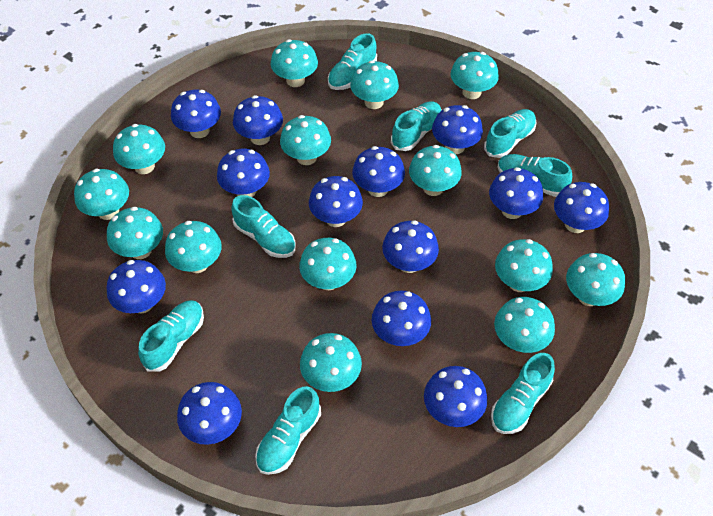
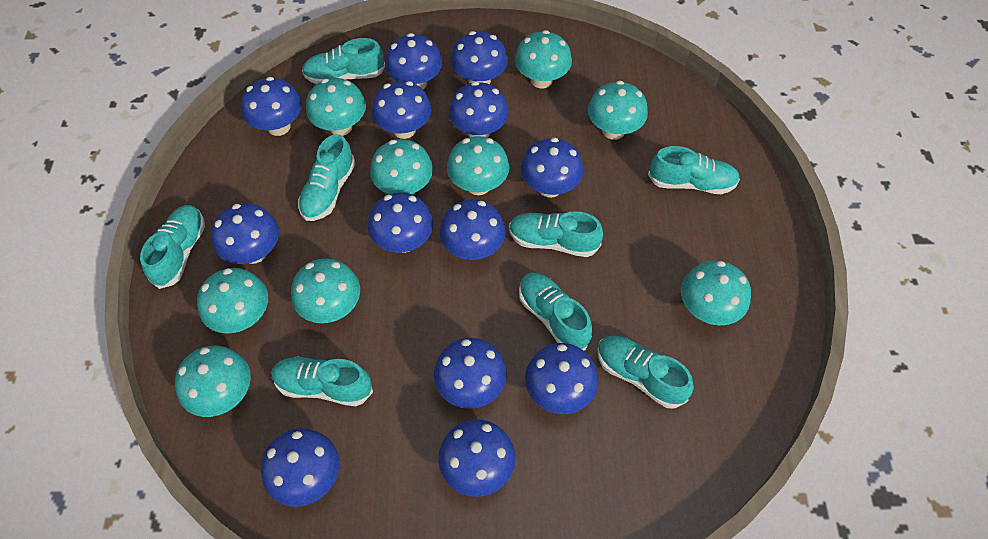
turquoise mushroom: 14 -> 9

